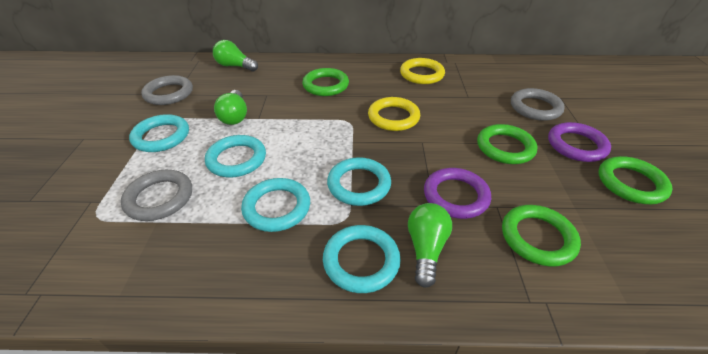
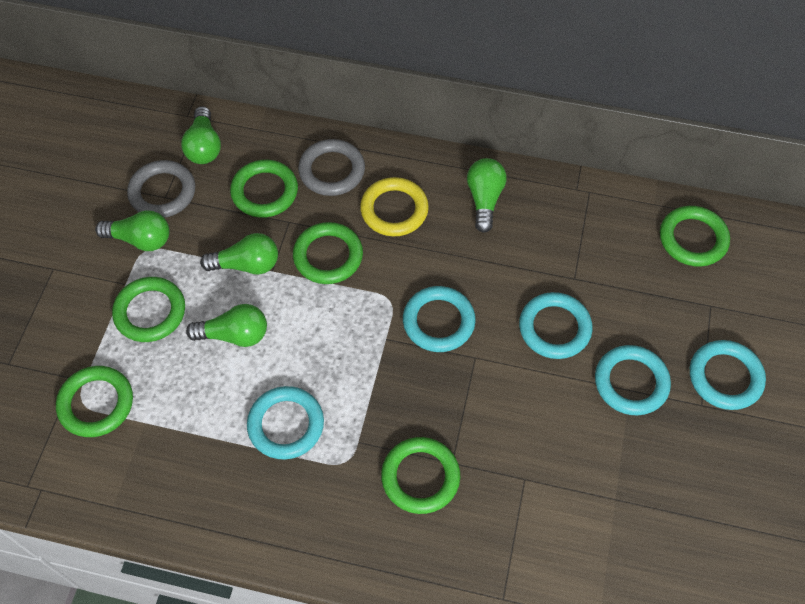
green light bulb: 3 -> 5
green ring: 4 -> 6
grey ring: 3 -> 2
purple ring: 2 -> 0
yellow ring: 2 -> 1

